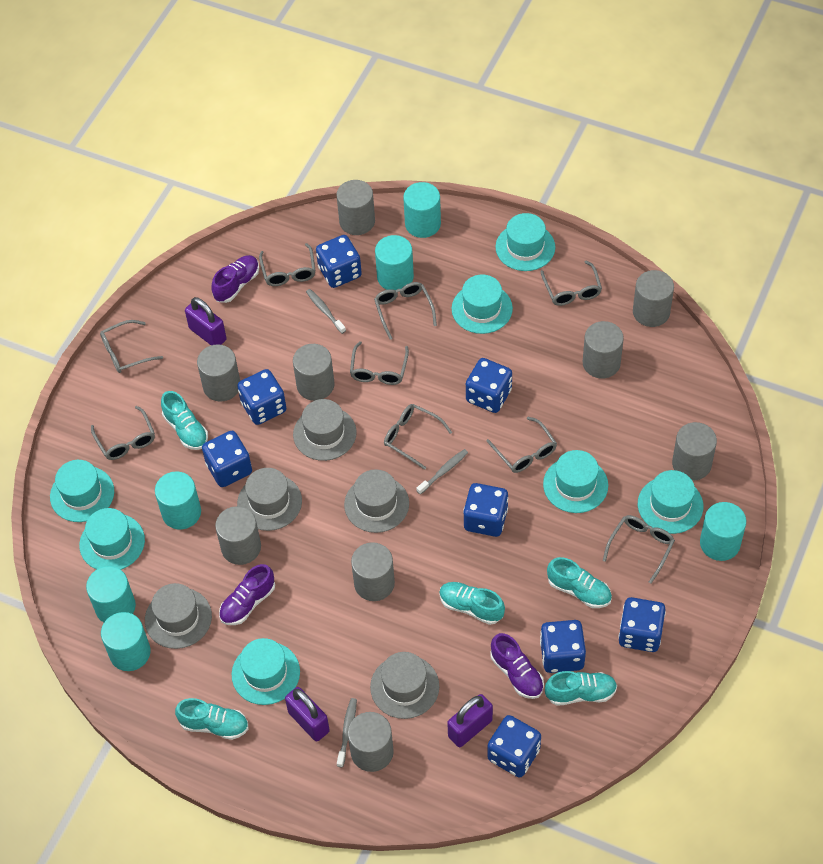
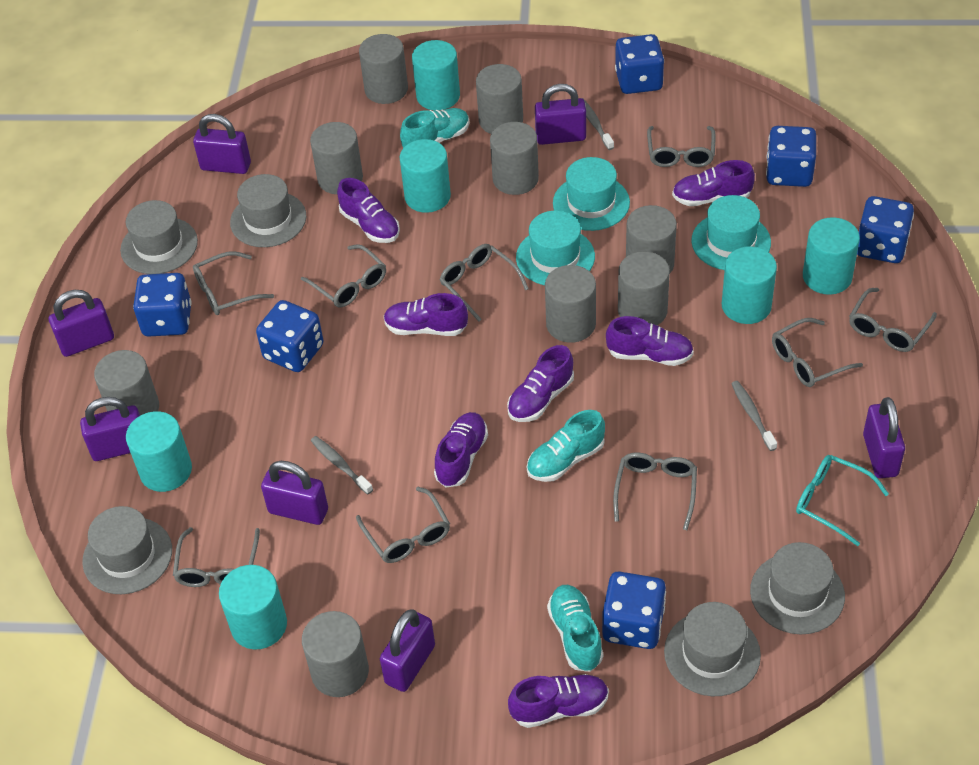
blue dice: 8 -> 6
purple padlock: 3 -> 7
purple shoe: 3 -> 7
turquoise glasses: 0 -> 1
turquoise hat: 7 -> 3
turquoise shoe: 5 -> 3

